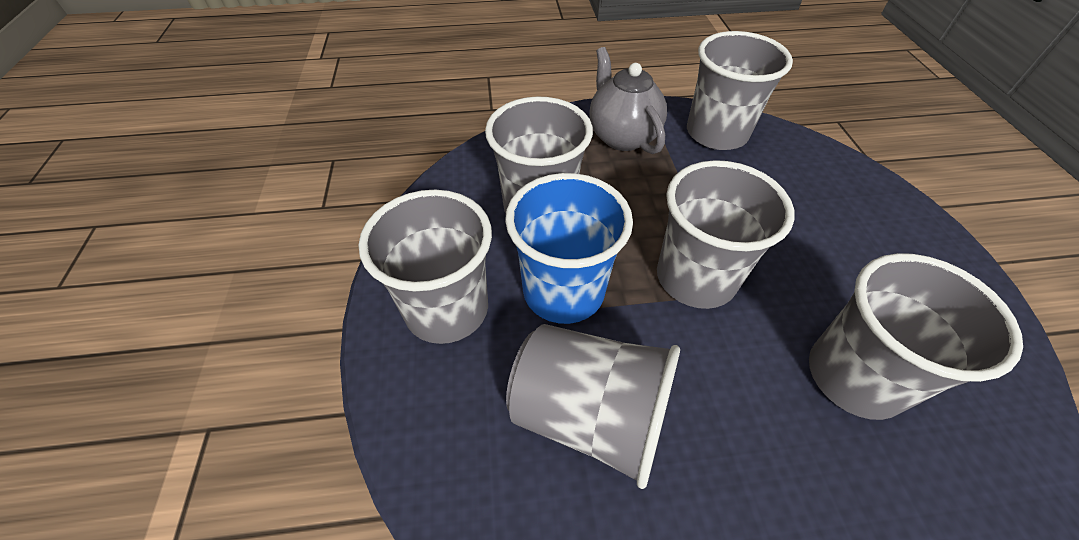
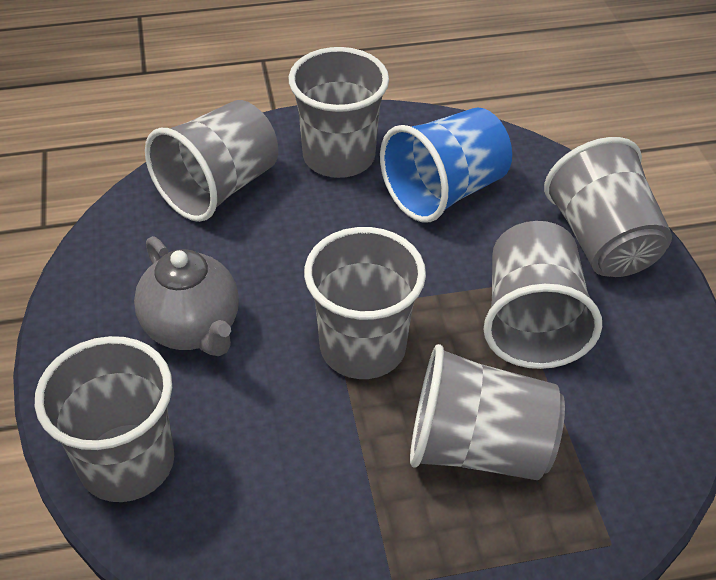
grey cup: 6 -> 7

